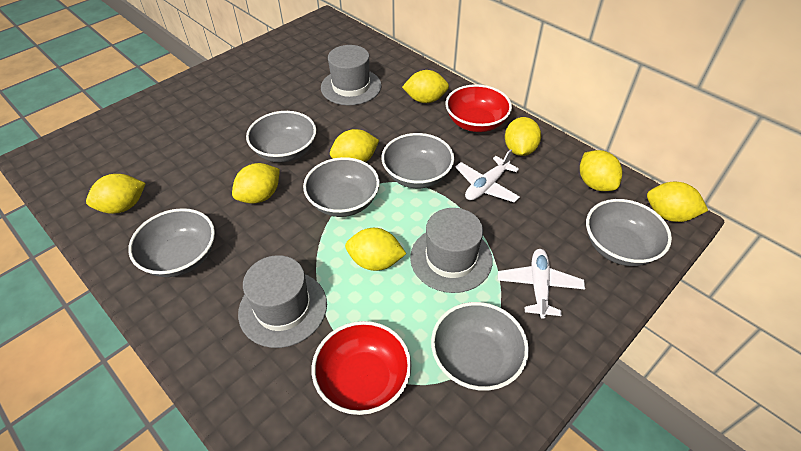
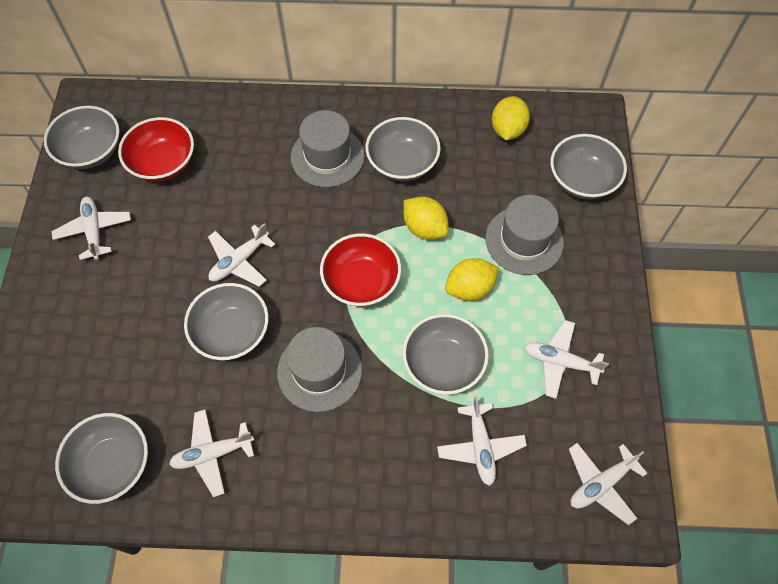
white plane: 2 -> 6
yellow lemon: 8 -> 3

